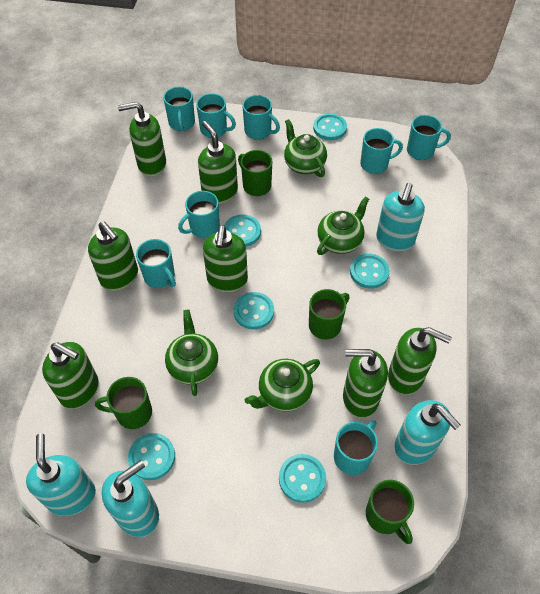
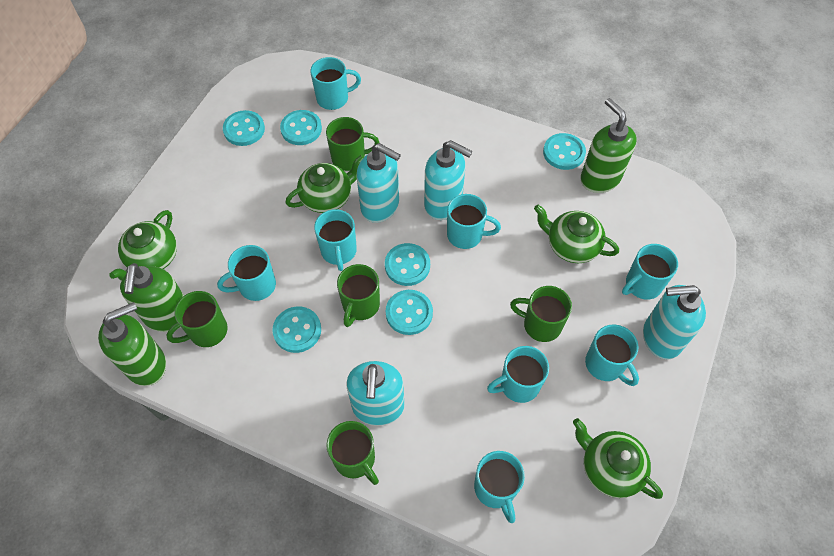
green mug: 4 -> 5
green soap dispenser: 7 -> 3

